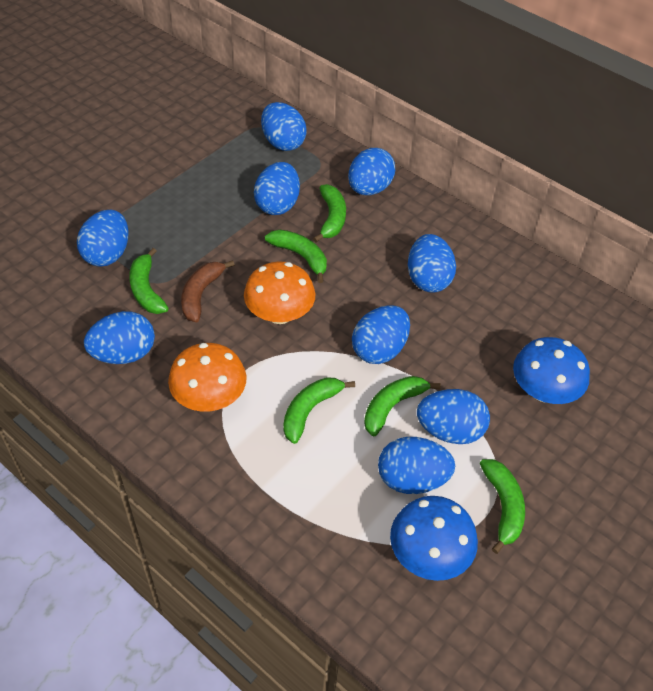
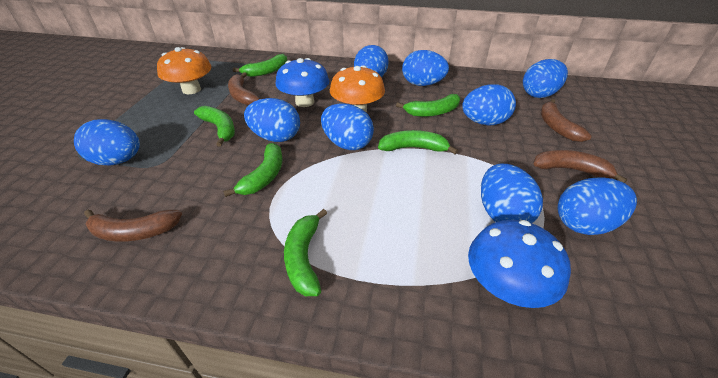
brown banana: 1 -> 4

